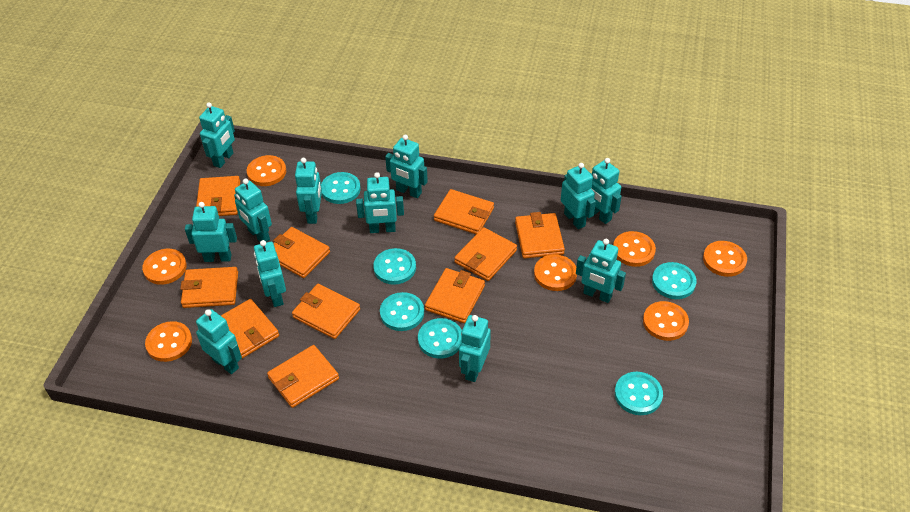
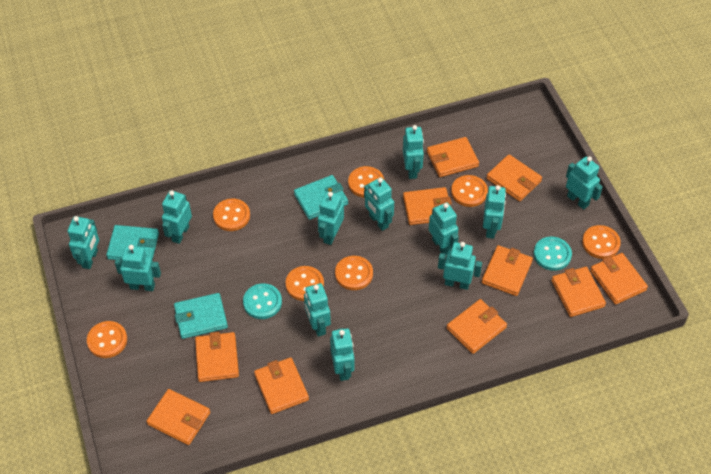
turquoise button: 6 -> 2
turquoise wallet: 0 -> 3

